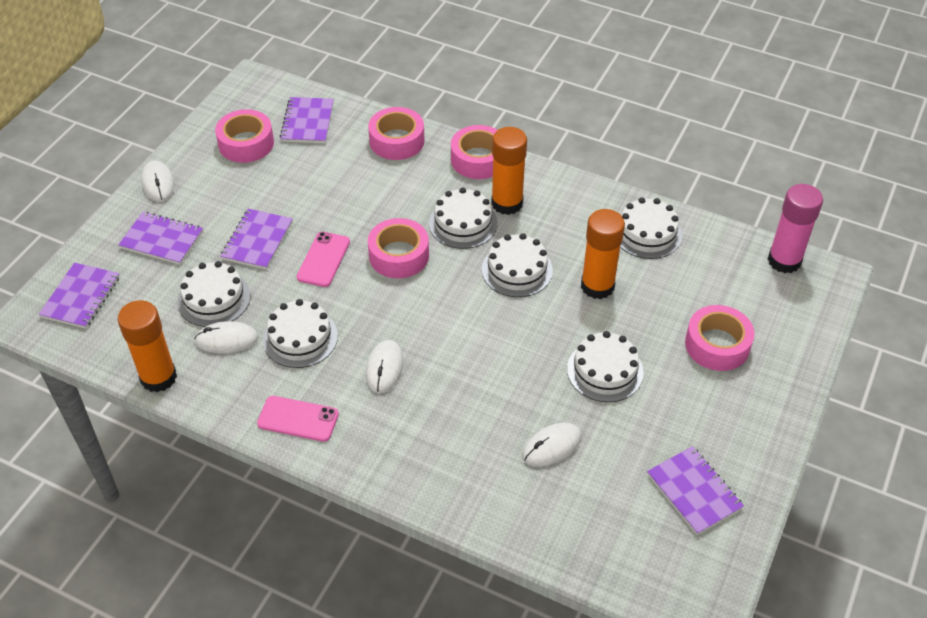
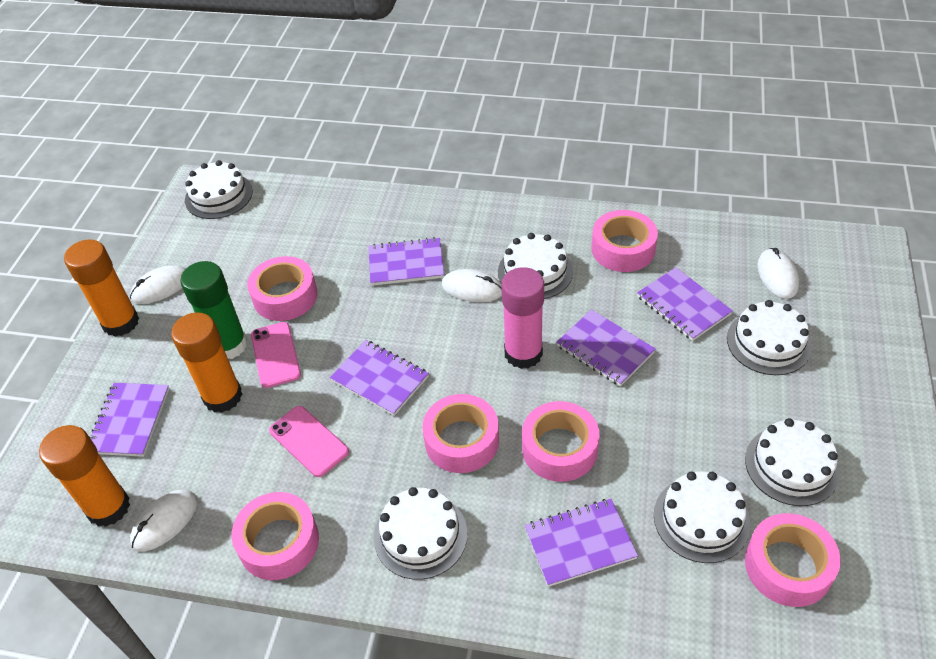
green glue stick: 0 -> 1
pink tape: 5 -> 6
purple notebook: 5 -> 6

